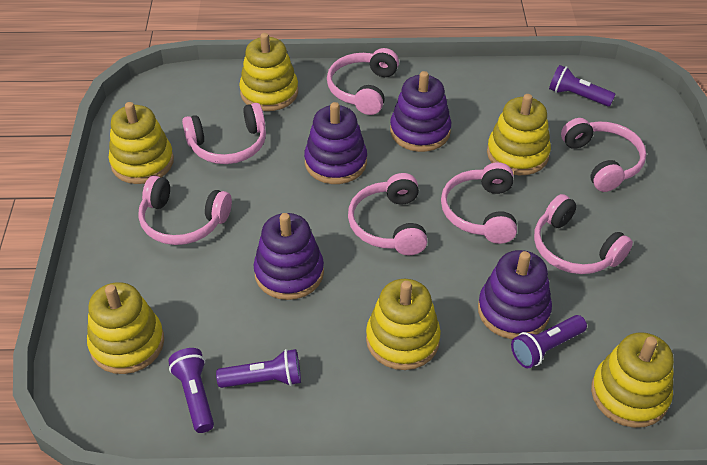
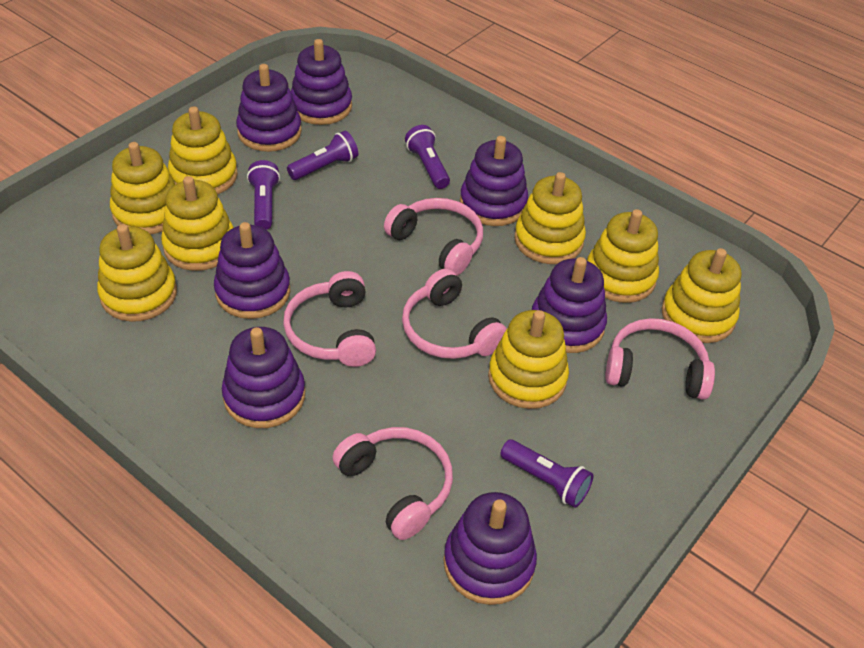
pink headphones: 7 -> 5
purple stacking toy: 4 -> 7
yellow stacking toy: 6 -> 8

